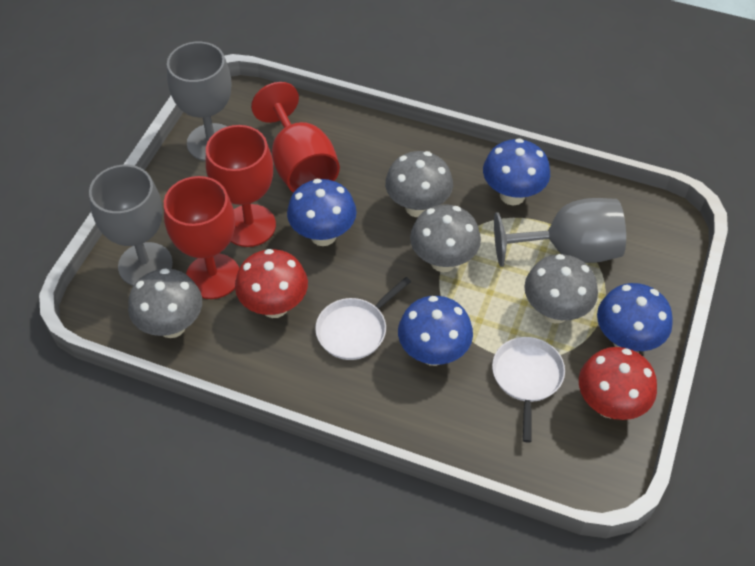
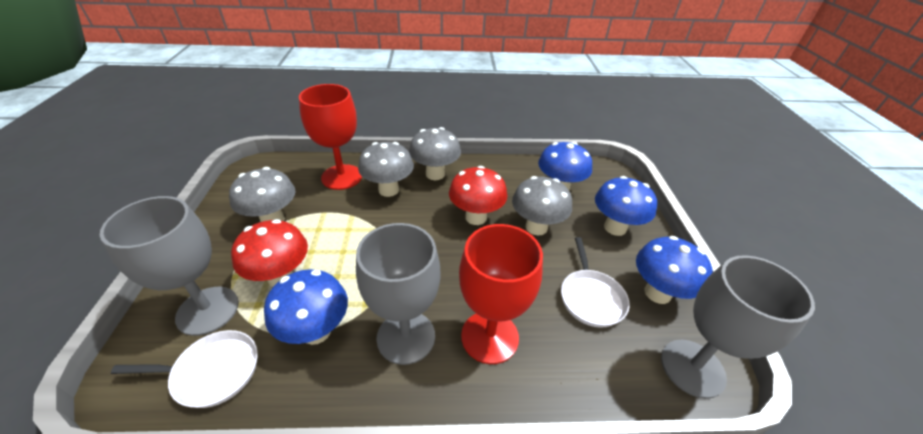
red goblet: 3 -> 2

